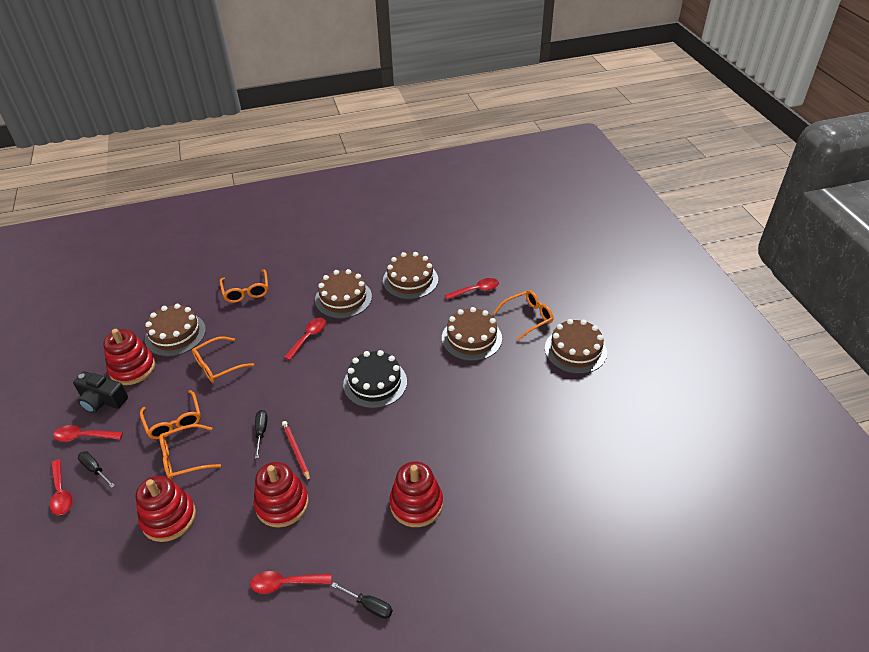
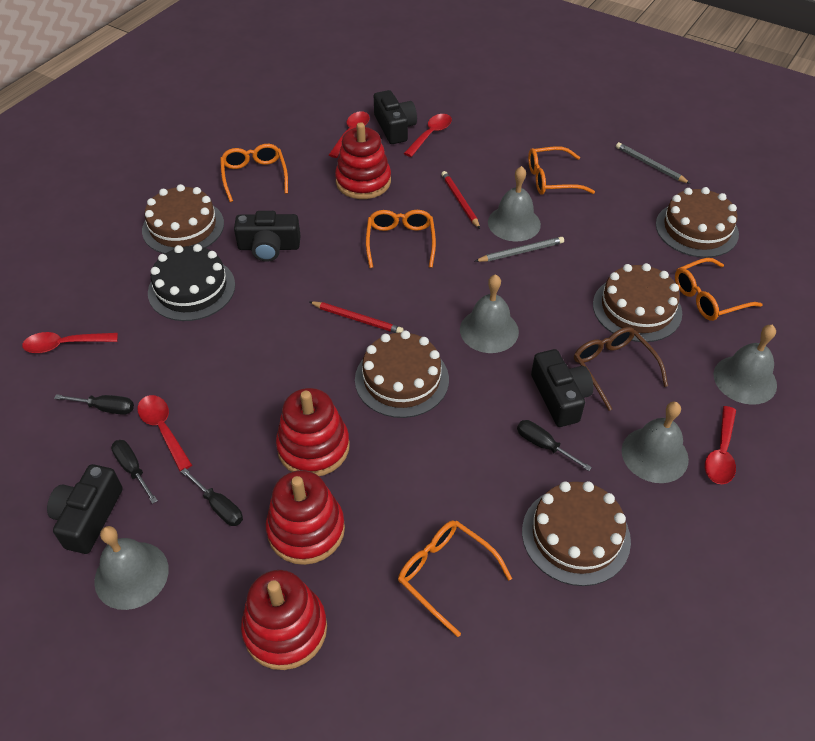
black camera: 1 -> 4
black screwdriver: 3 -> 4
brown glasses: 0 -> 1
grey bell: 0 -> 5
grey pencil: 0 -> 2
red pencil: 1 -> 2

